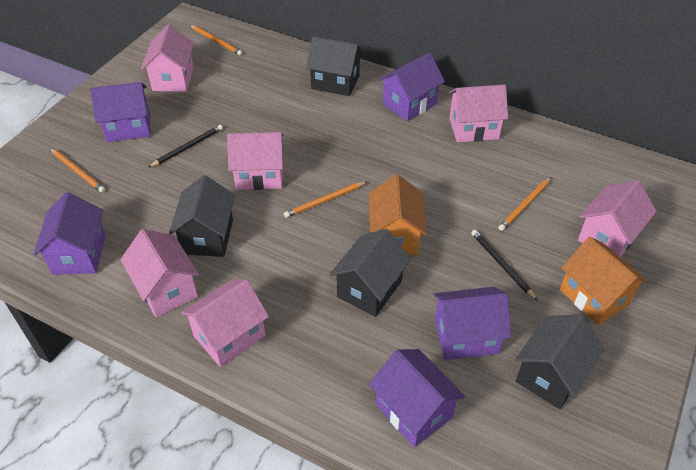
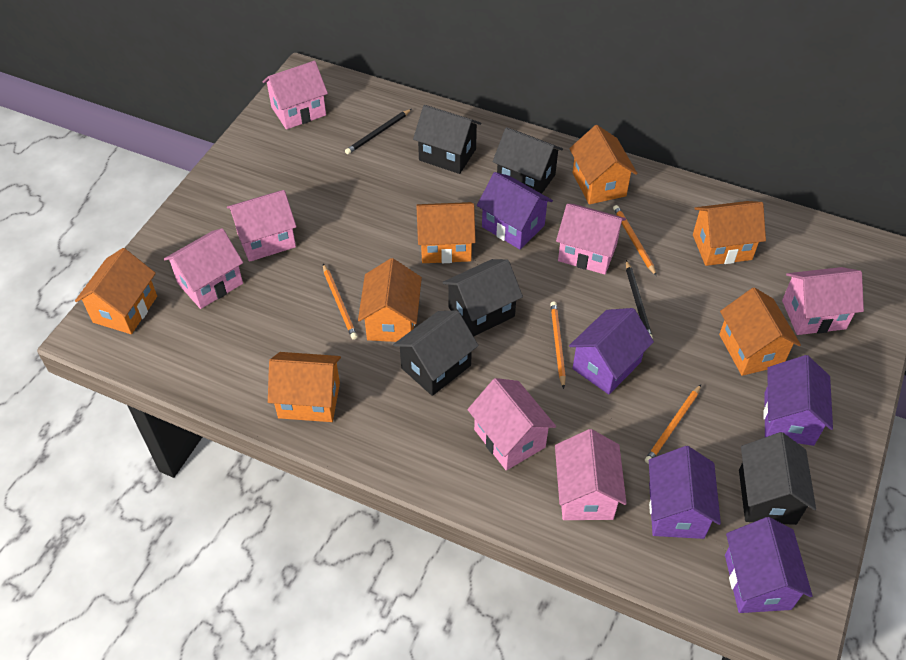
black house: 4 -> 5
orange house: 2 -> 7
pink house: 6 -> 7

